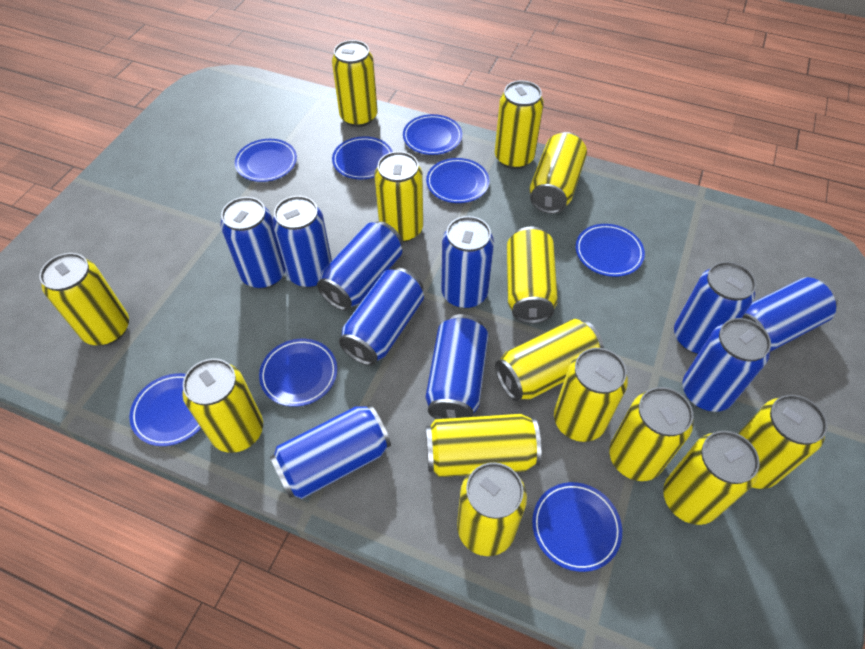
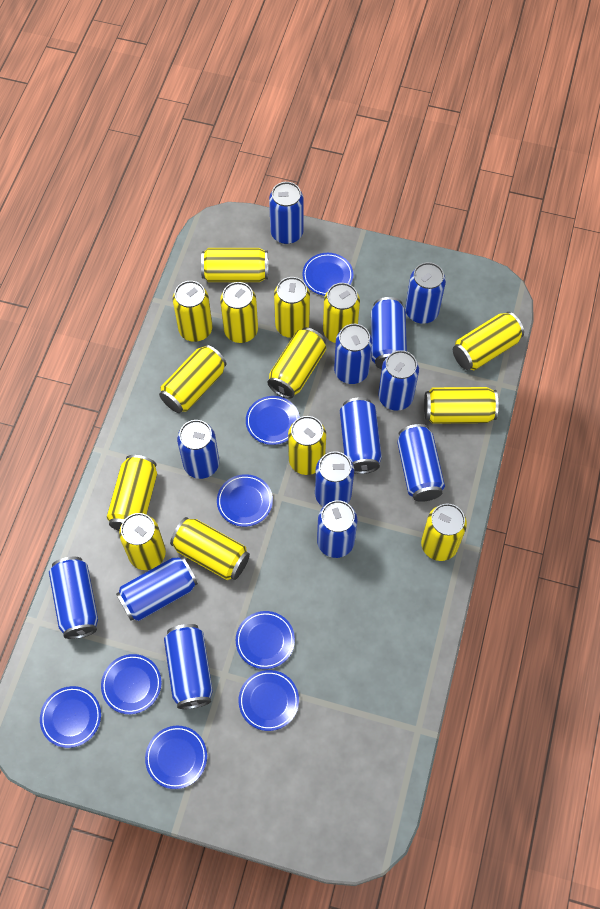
blue can: 10 -> 13

